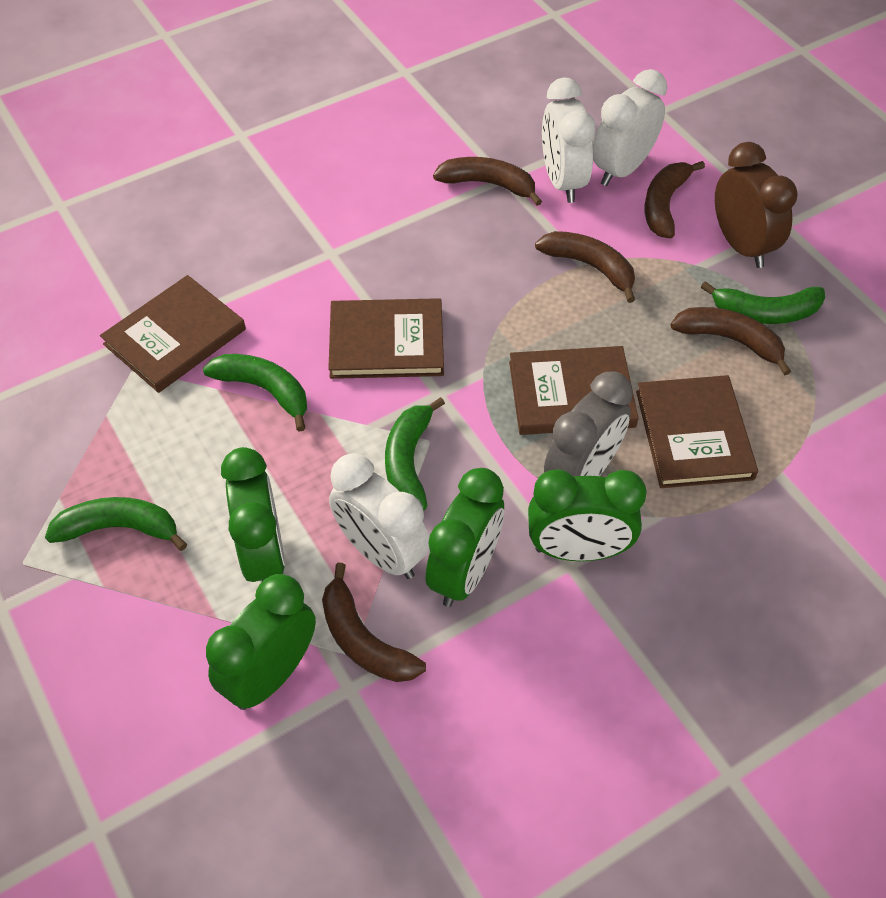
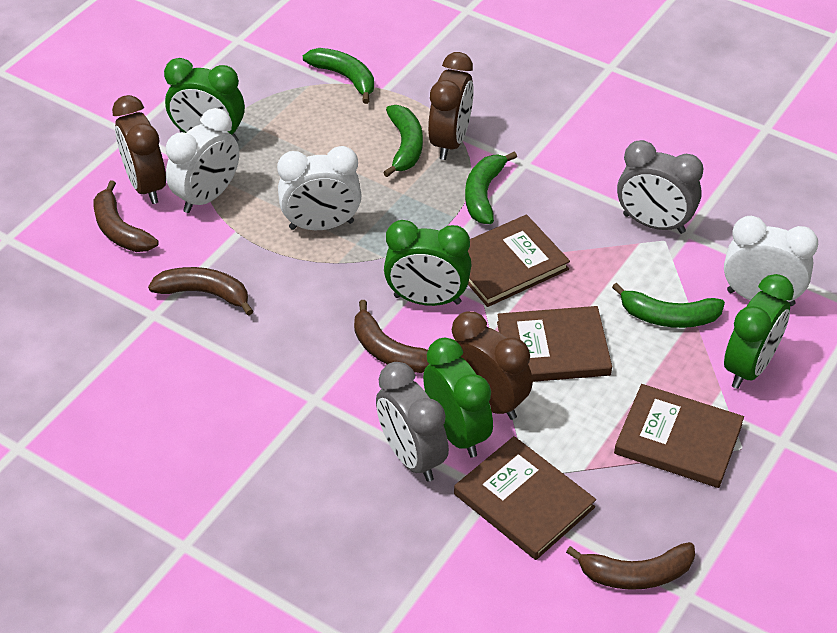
brown banana: 5 -> 4
brown clock: 1 -> 3
grey clock: 1 -> 2

